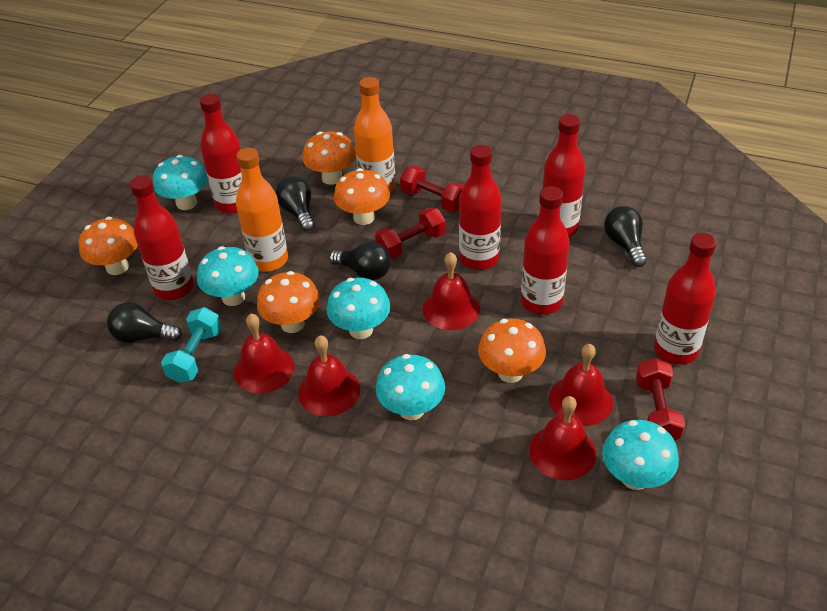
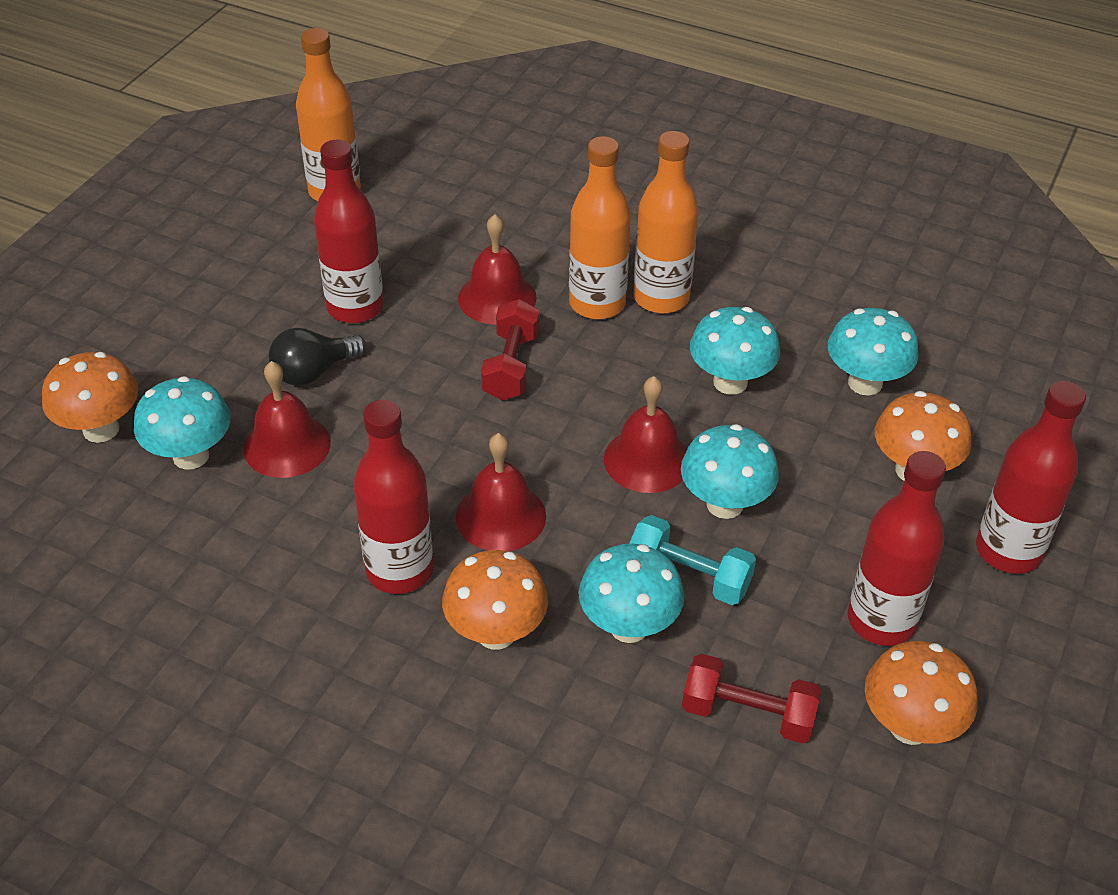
black light bulb: 4 -> 1
orange bottle: 2 -> 3
orange mushroom: 5 -> 4
red bell: 5 -> 4
red bottle: 6 -> 4
red dumbbell: 3 -> 2

